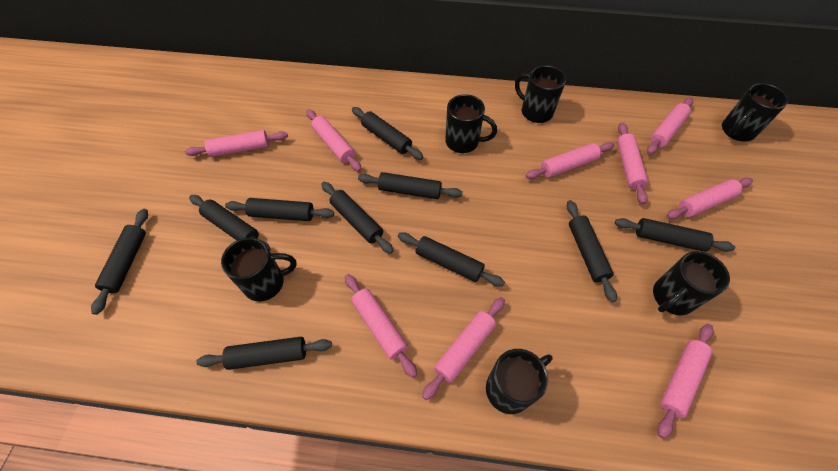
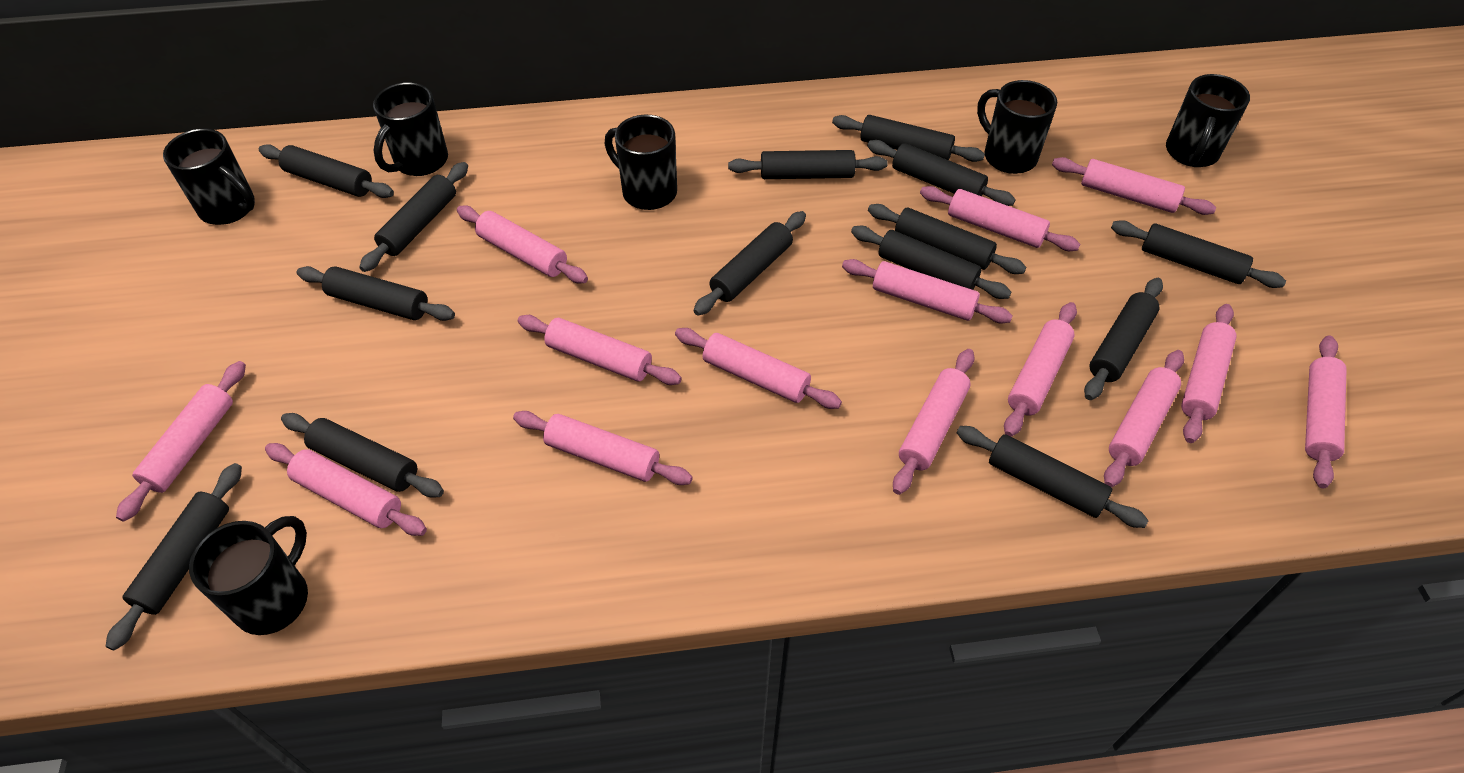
black rolling pin: 10 -> 14
pink rolling pin: 9 -> 14

